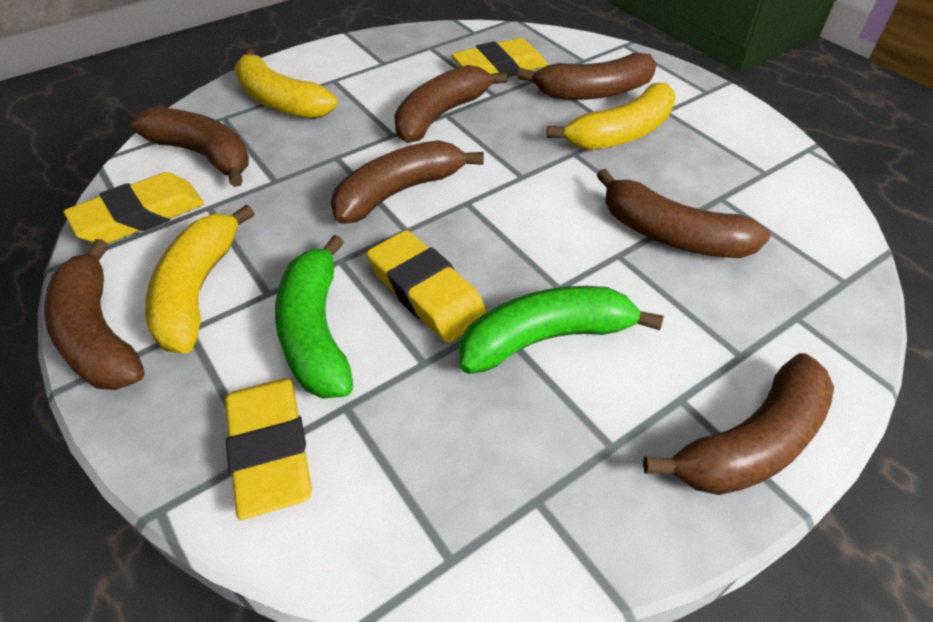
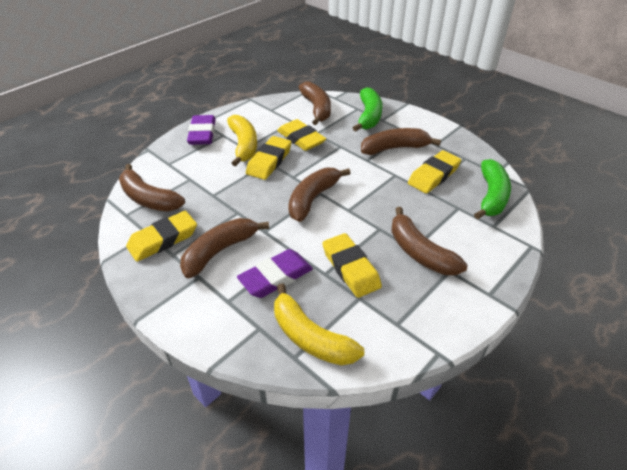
brown banana: 7 -> 6
purple eraser: 0 -> 2
yellow banana: 3 -> 2
yellow eraser: 4 -> 5

